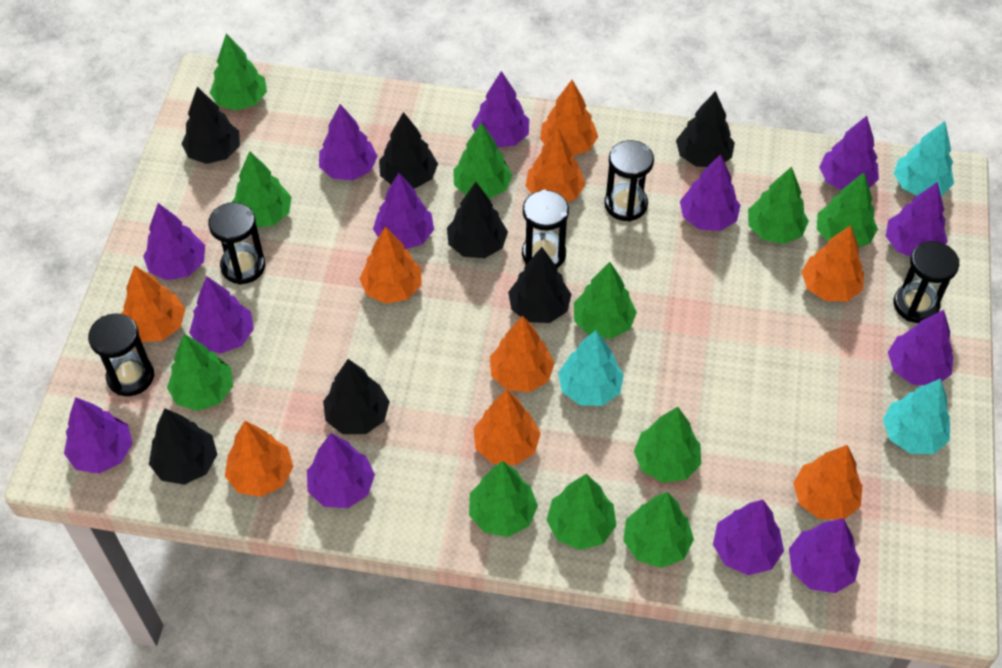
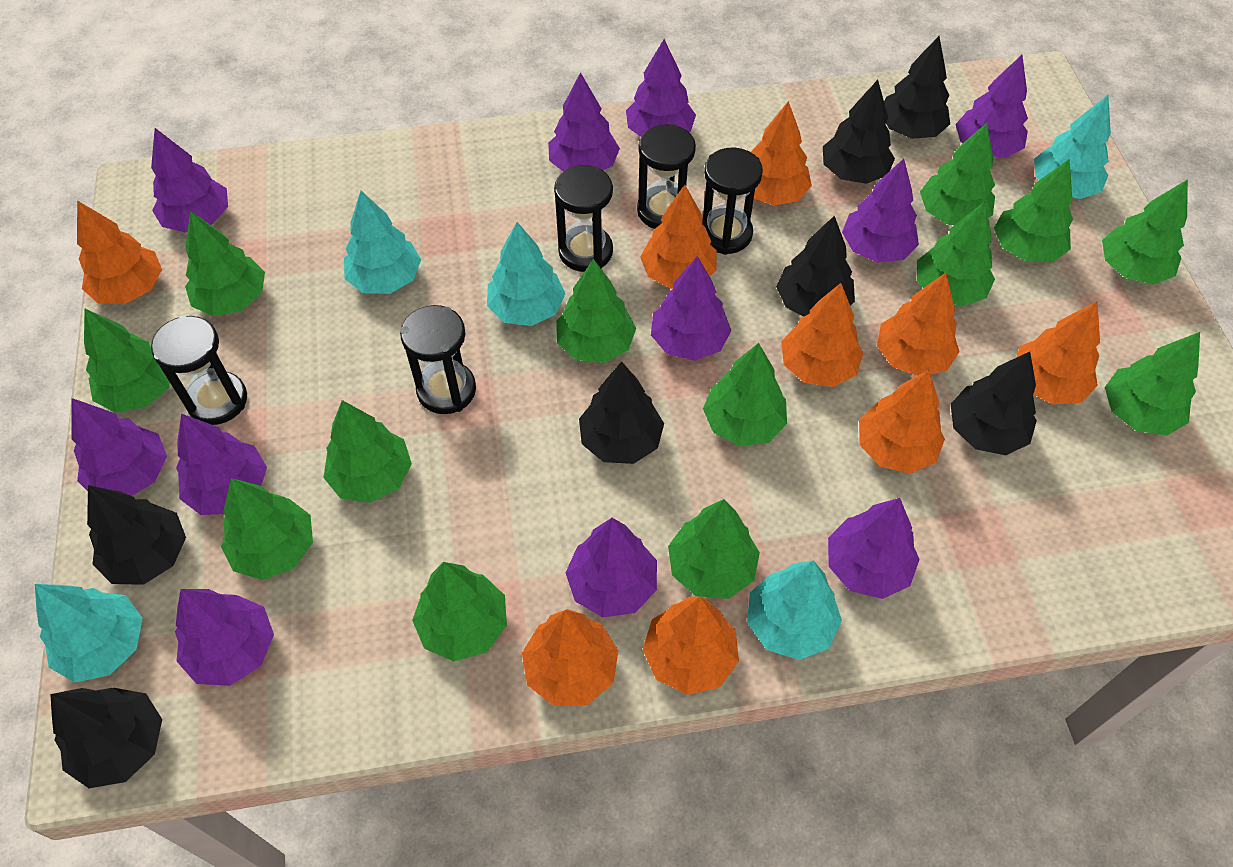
green tree: 11 -> 13
purple tree: 13 -> 11
turquoise tree: 3 -> 5

